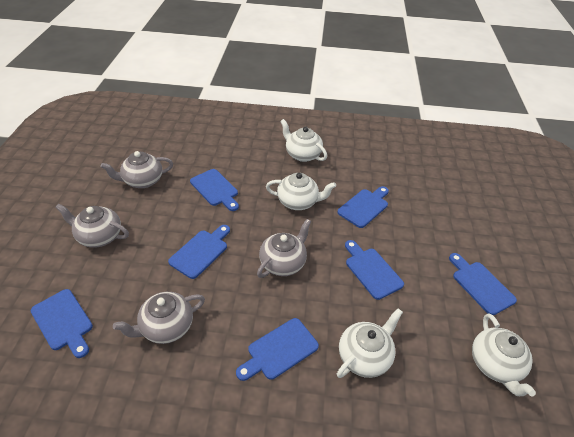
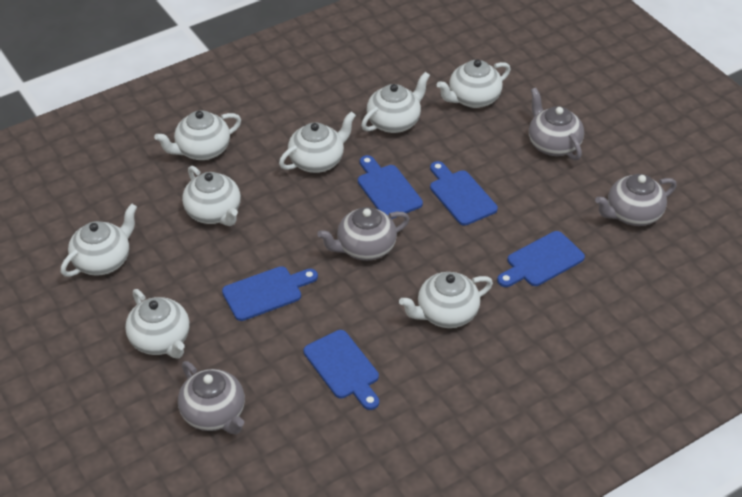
blue cutting board: 7 -> 5
white teapot: 4 -> 8

